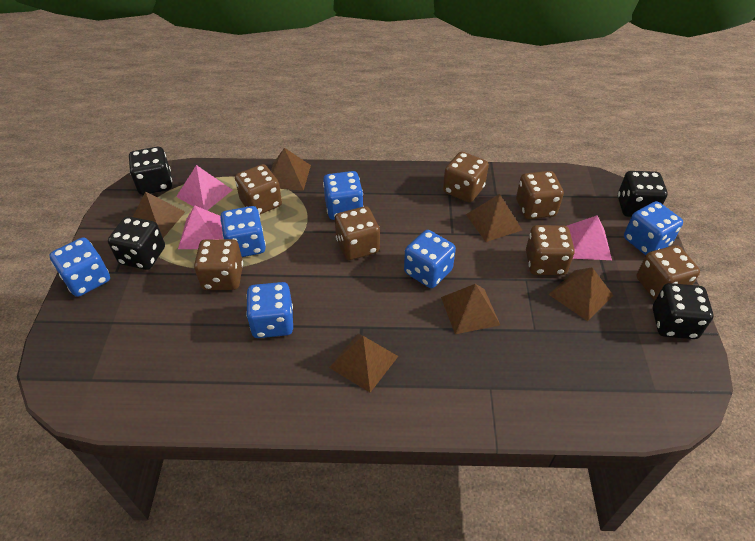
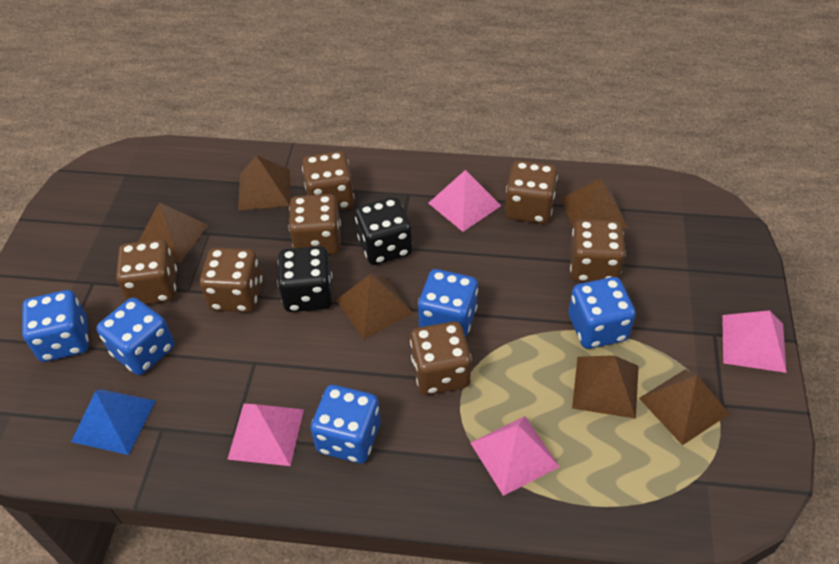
black dice: 4 -> 2
blue dice: 6 -> 5
blue pyramid: 0 -> 1
pink pyramid: 3 -> 4

